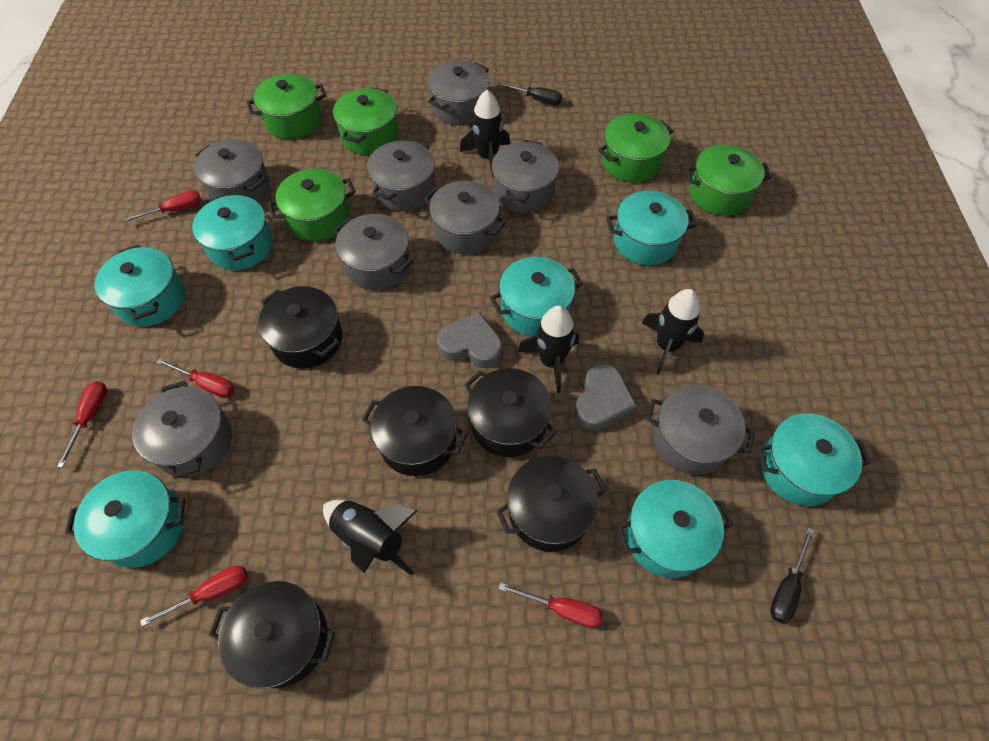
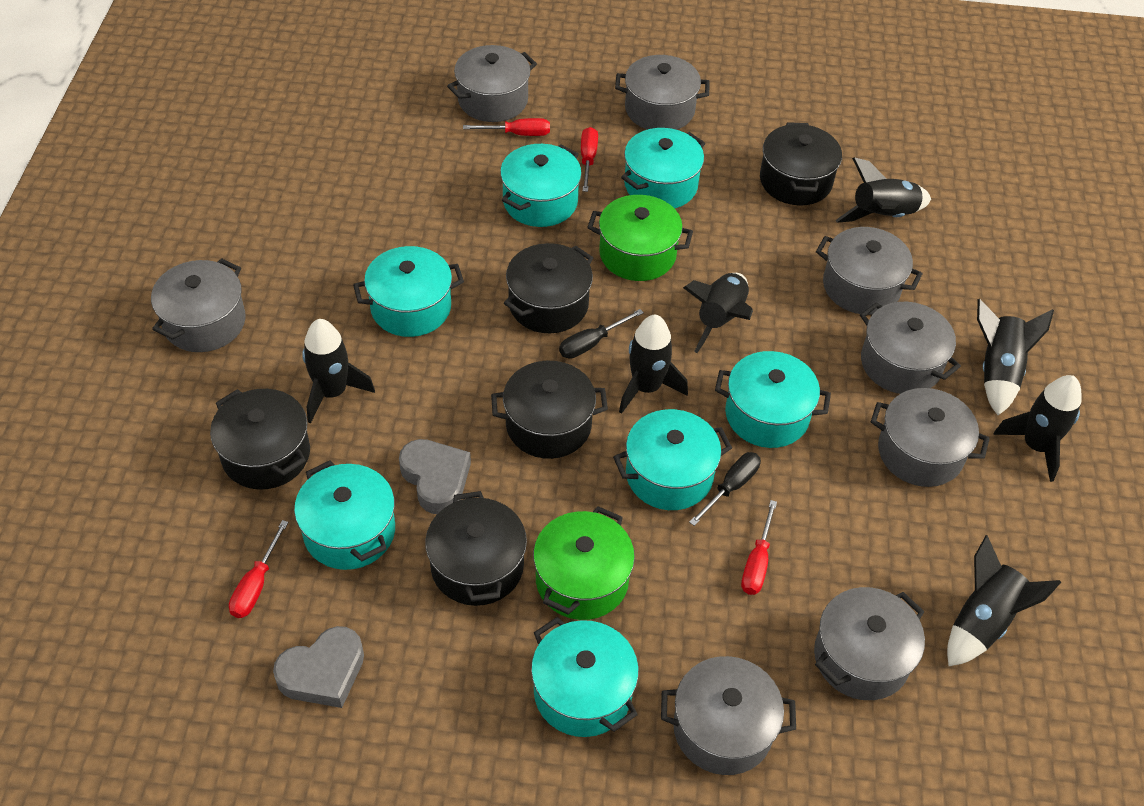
black rocket: 4 -> 7
green pot: 5 -> 2
red screwdriver: 5 -> 4

